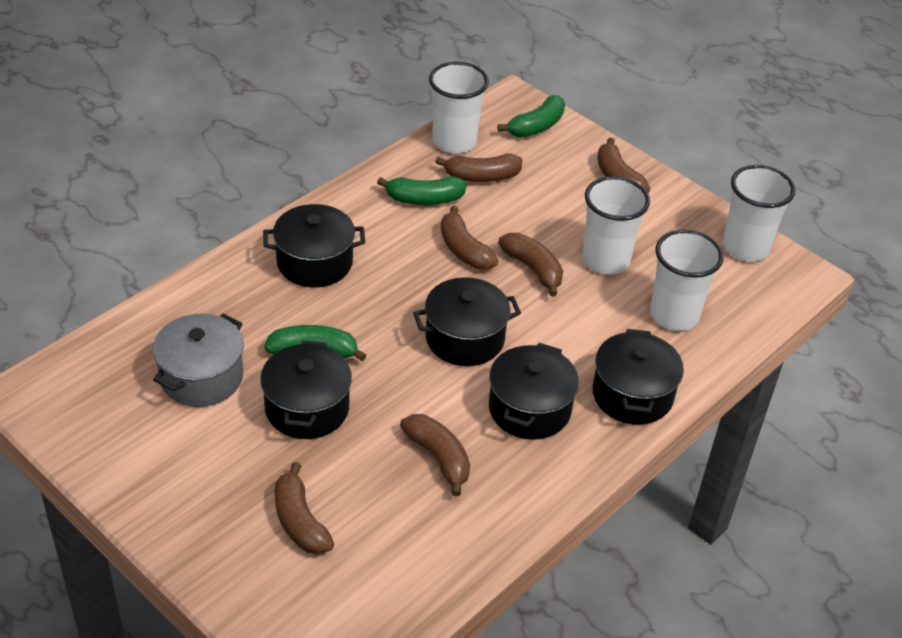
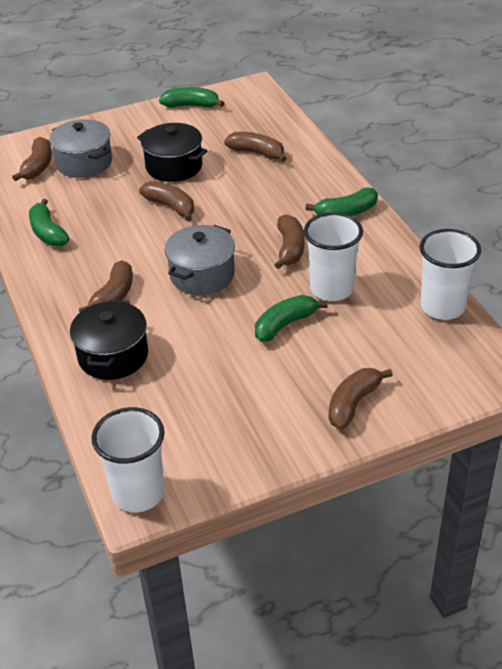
black pot: 5 -> 2
green banana: 3 -> 4
grey pot: 1 -> 2
white cup: 4 -> 3

